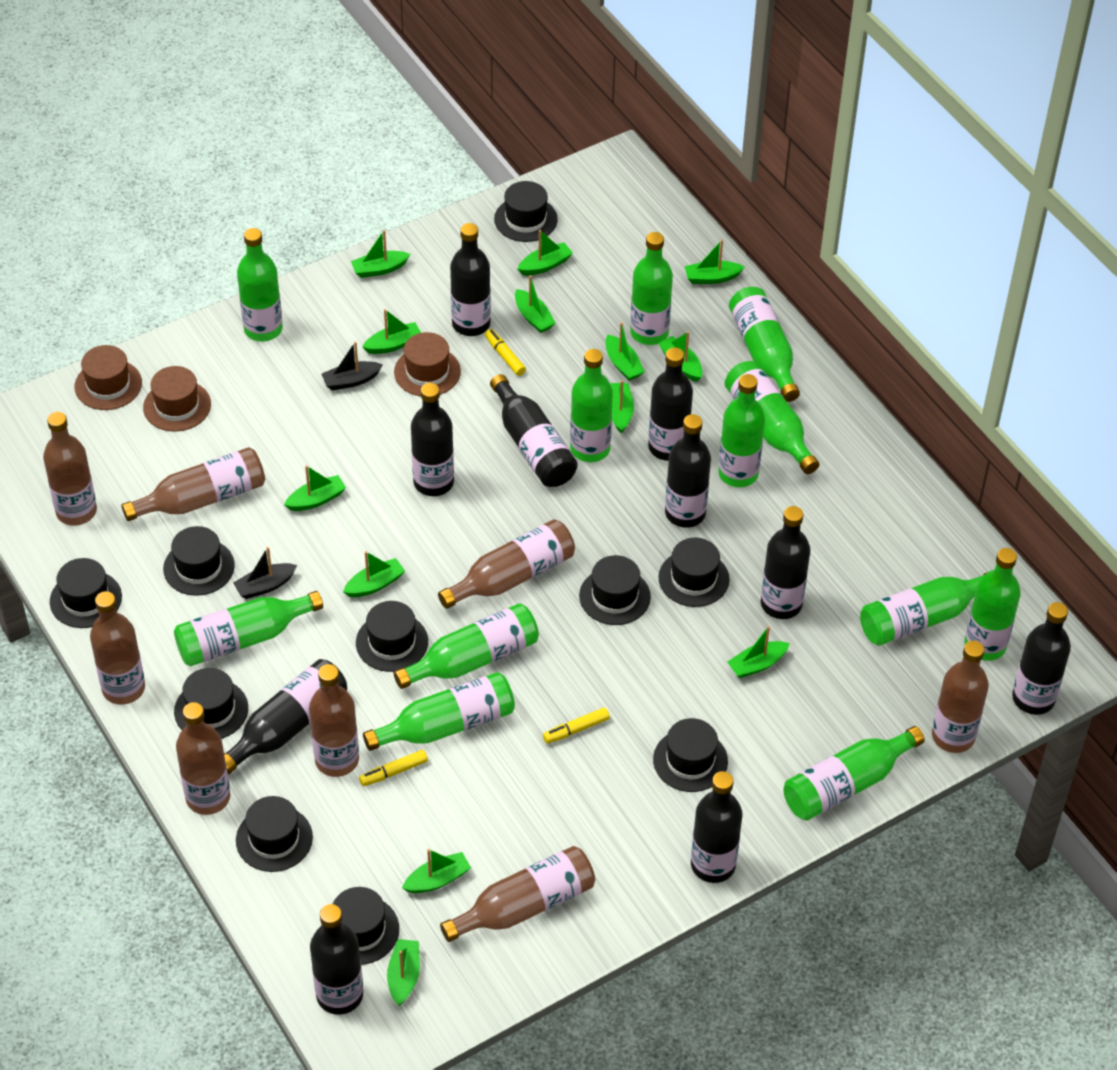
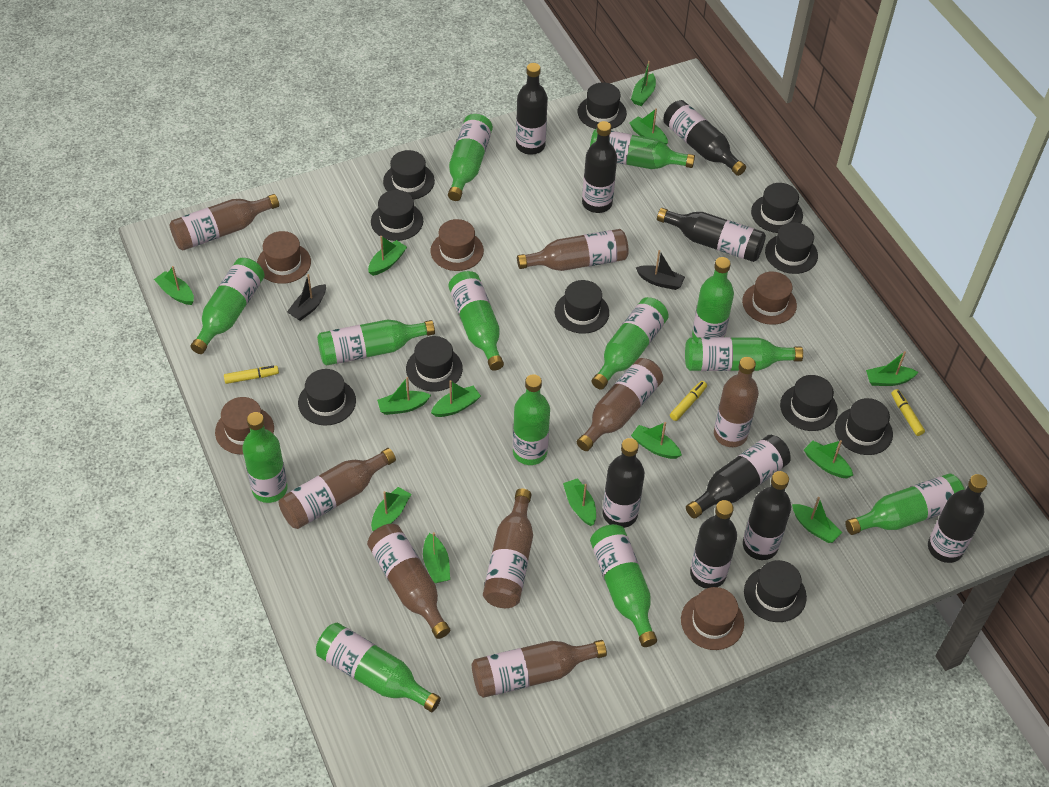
black bottle: 10 -> 9
black hat: 10 -> 11
brown hat: 3 -> 5
green bottle: 12 -> 13

